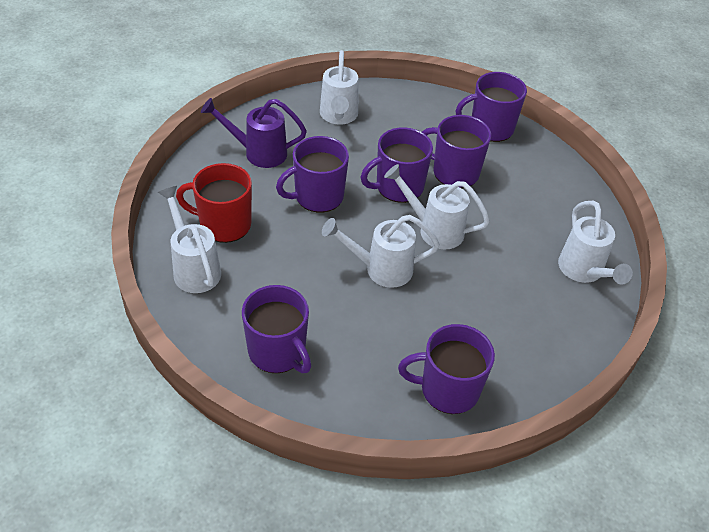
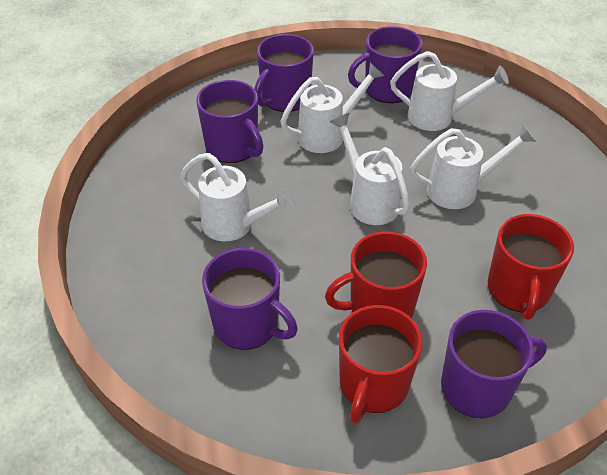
purple mug: 6 -> 5
purple watering can: 1 -> 0
red mug: 1 -> 3

